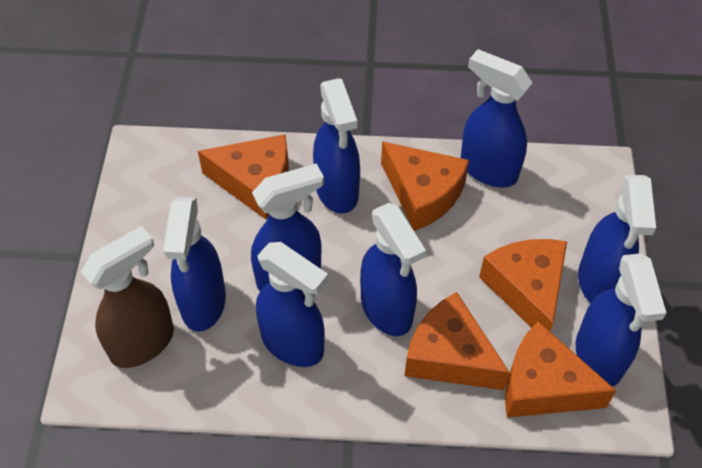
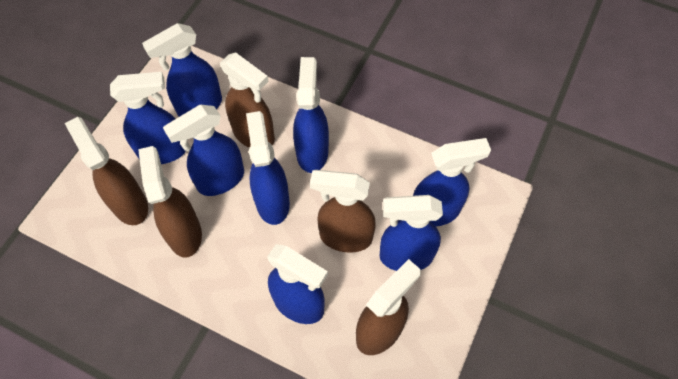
brown spray bottle: 1 -> 5
orange cheese: 5 -> 0

